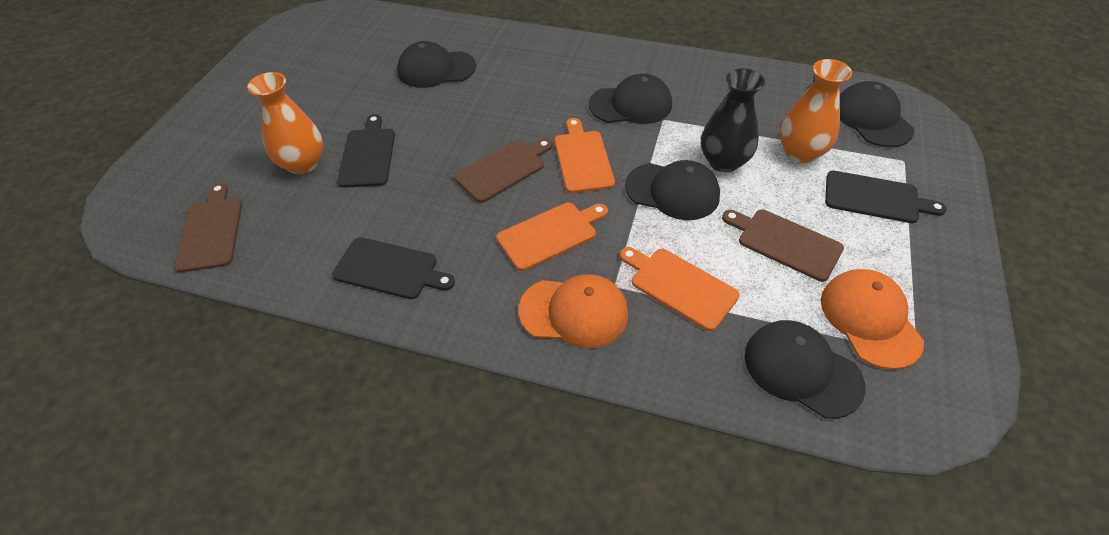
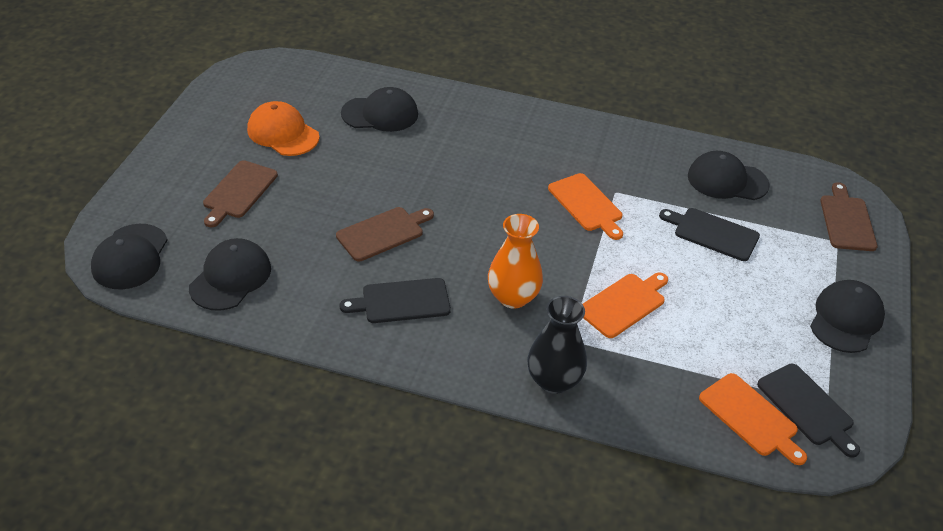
orange cap: 2 -> 1
orange vase: 2 -> 1

